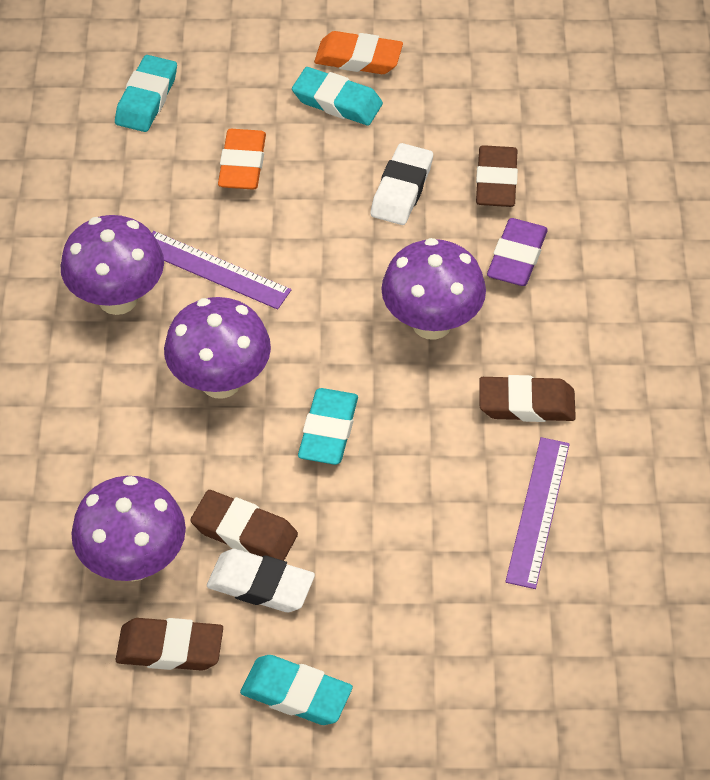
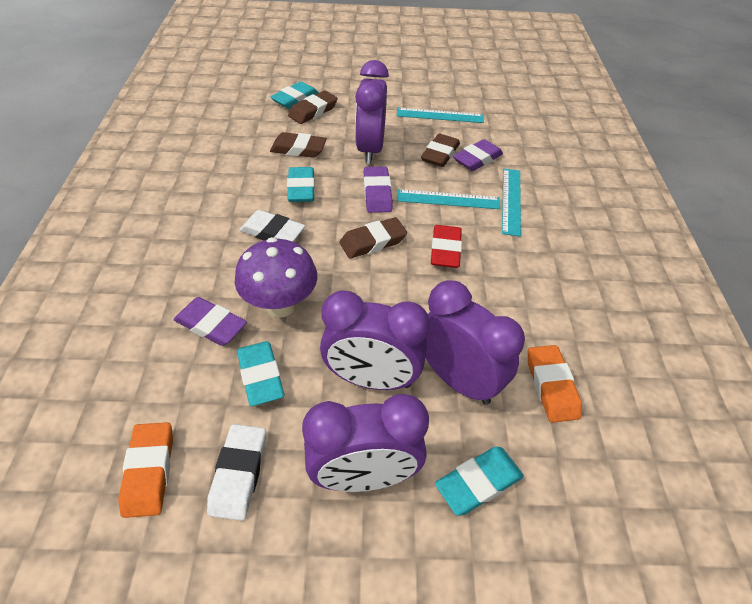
purple clock: 0 -> 4
purple eraser: 1 -> 3
purple mushroom: 4 -> 1
purple ruler: 2 -> 0
red eraser: 0 -> 1
turquoise ruler: 0 -> 3

